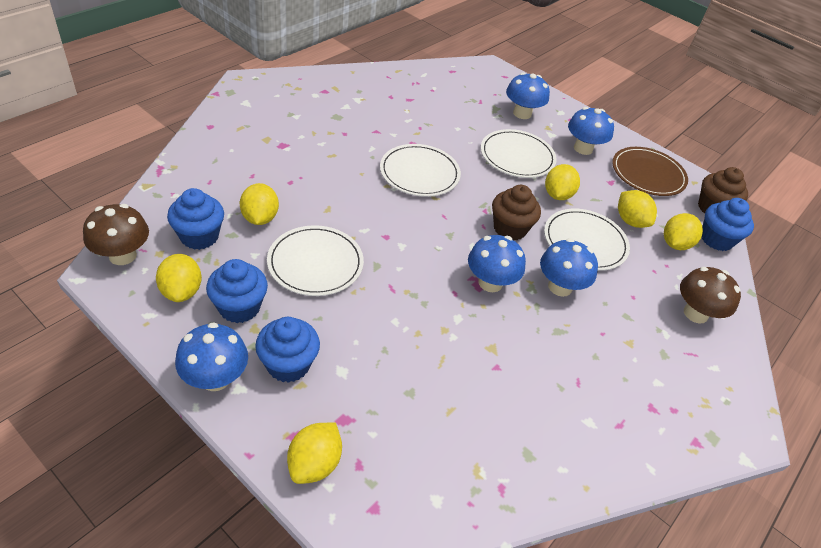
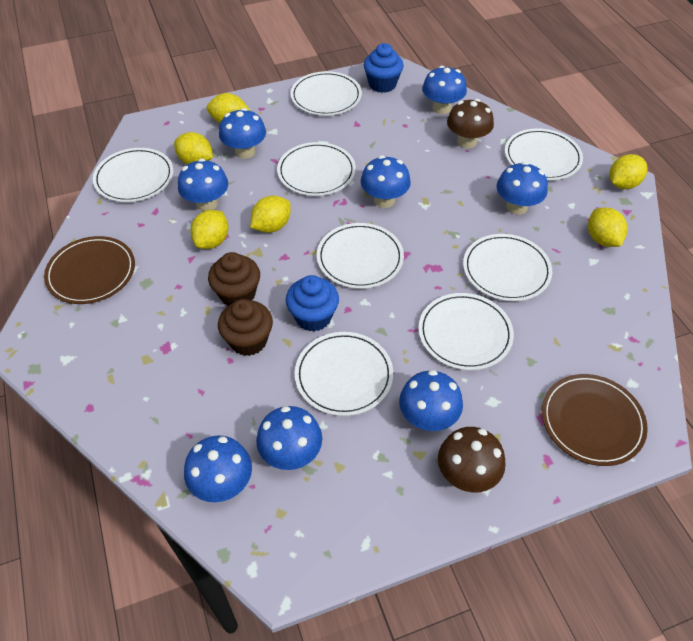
blue cupcake: 4 -> 2
blue mushroom: 5 -> 8
brown plate: 1 -> 2
white plate: 4 -> 8

